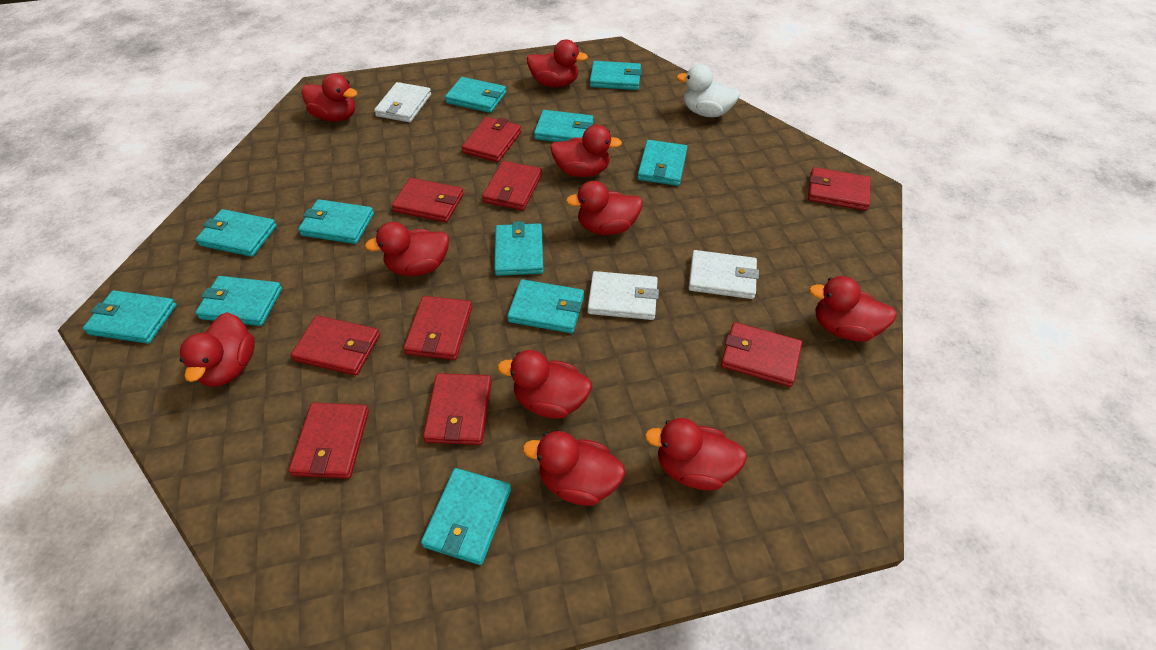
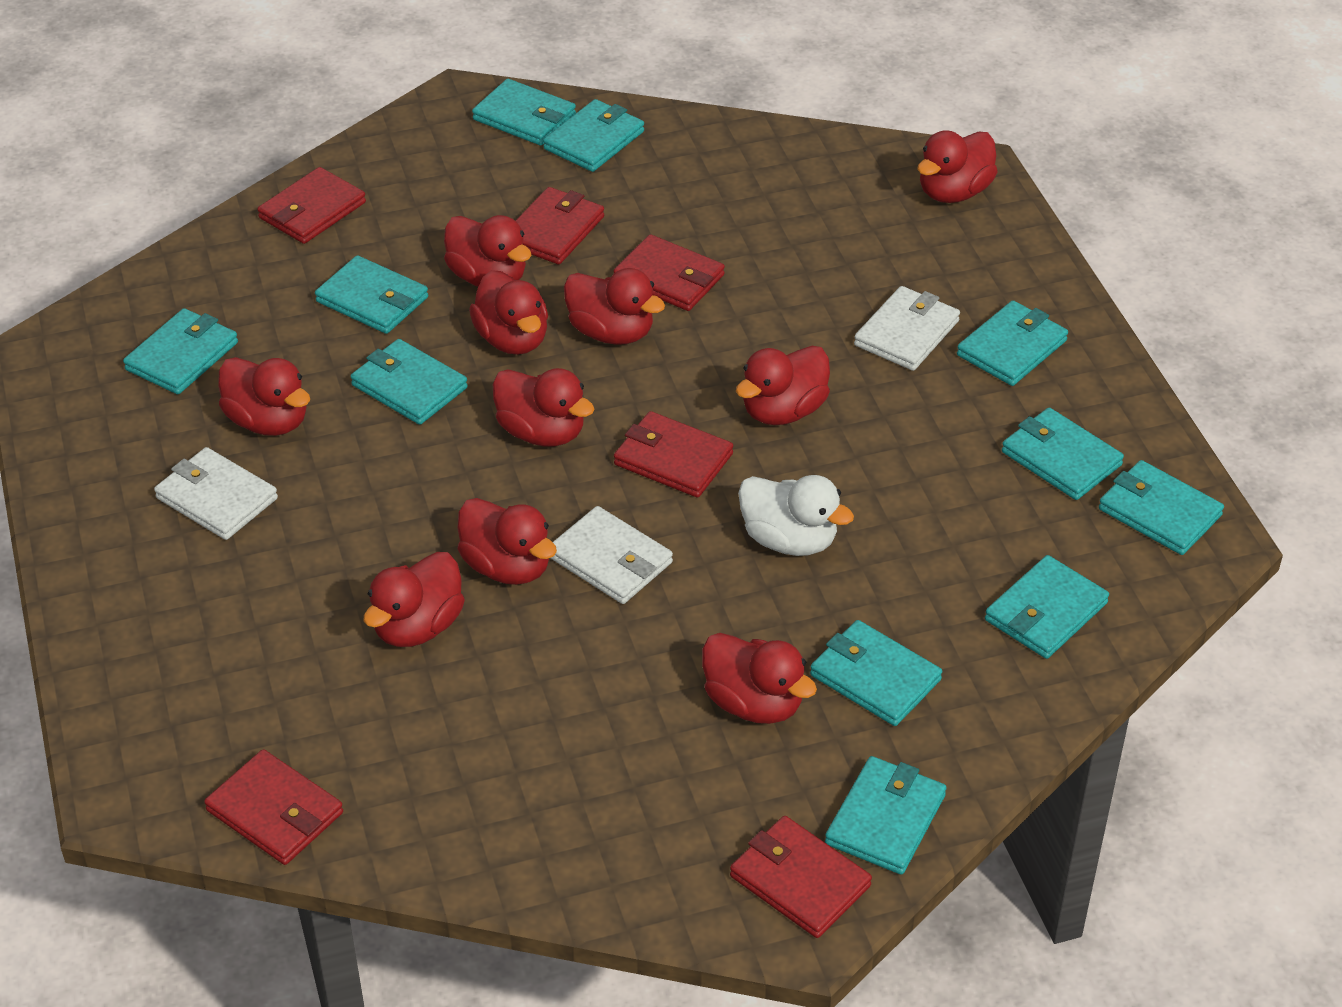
red wallet: 9 -> 6

